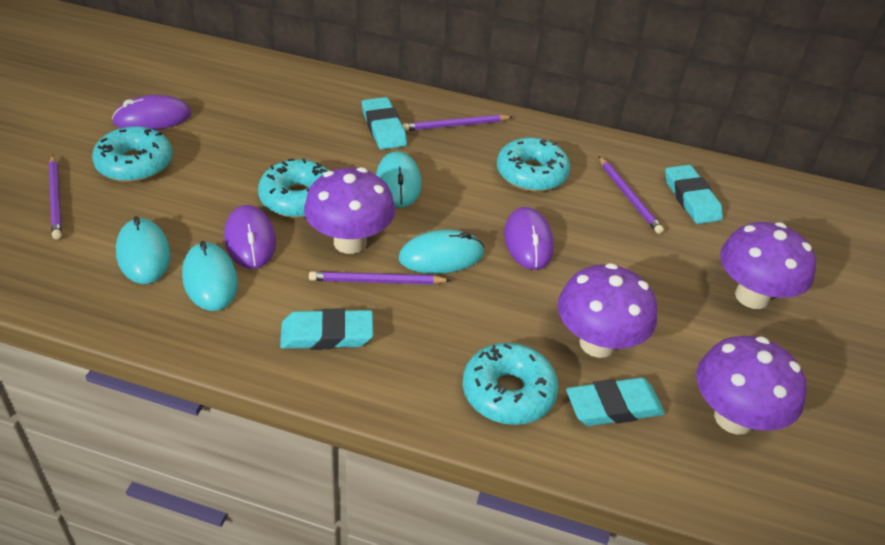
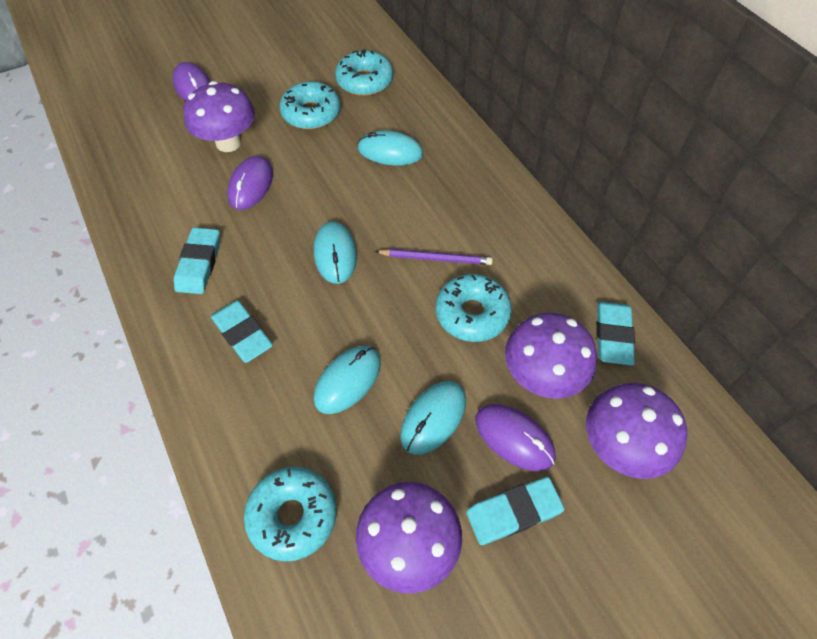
purple pencil: 4 -> 1

